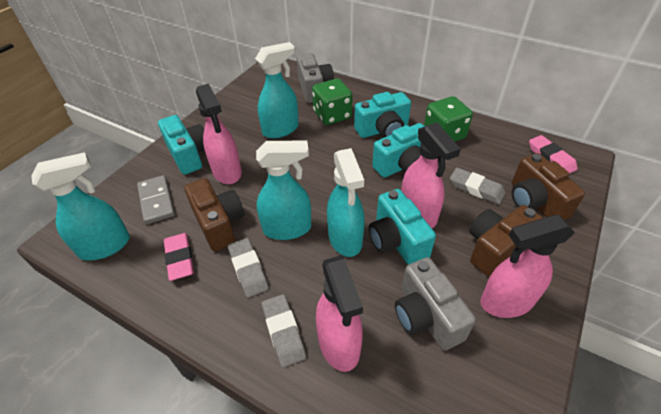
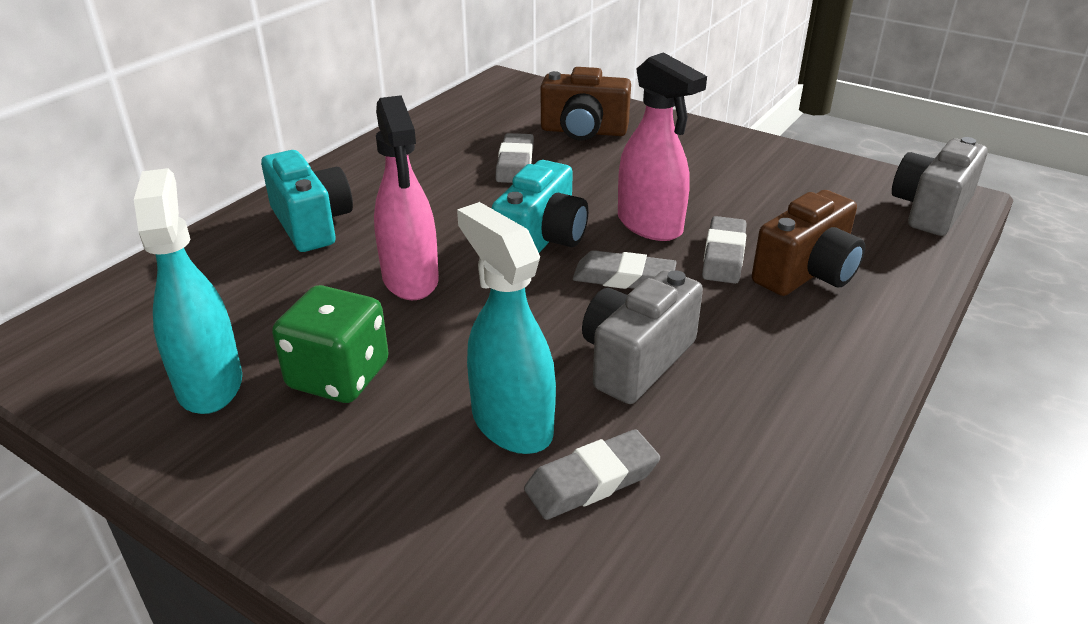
brown camera: 3 -> 2
green dice: 2 -> 1
grey domino: 1 -> 0
grey eraser: 3 -> 4
pink eraser: 2 -> 0
pink spray bottle: 4 -> 2
turquoise camera: 4 -> 2
turquoise spray bottle: 4 -> 2

